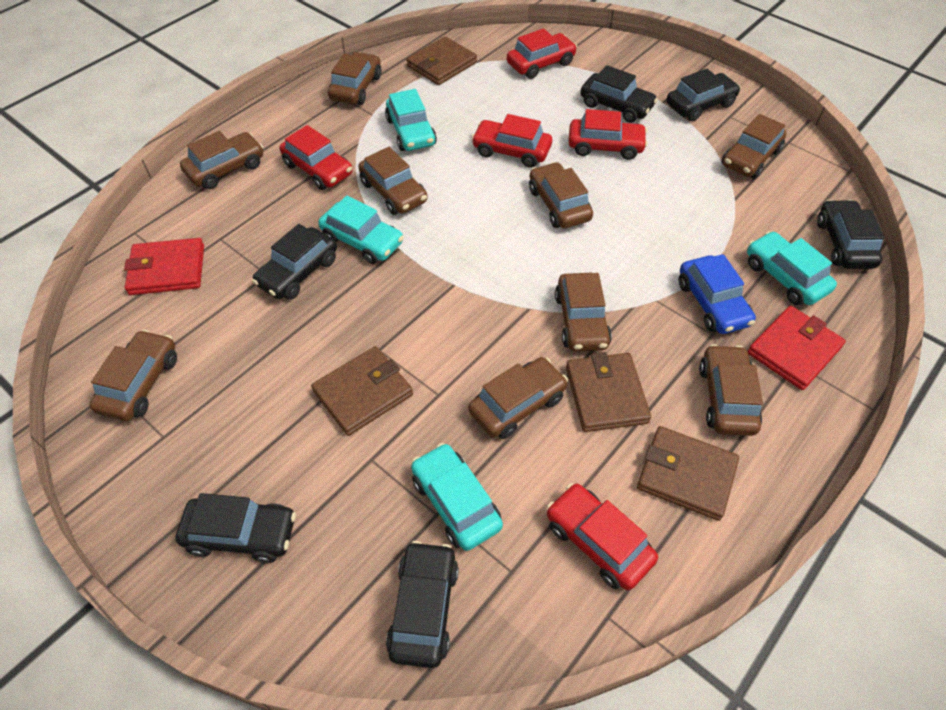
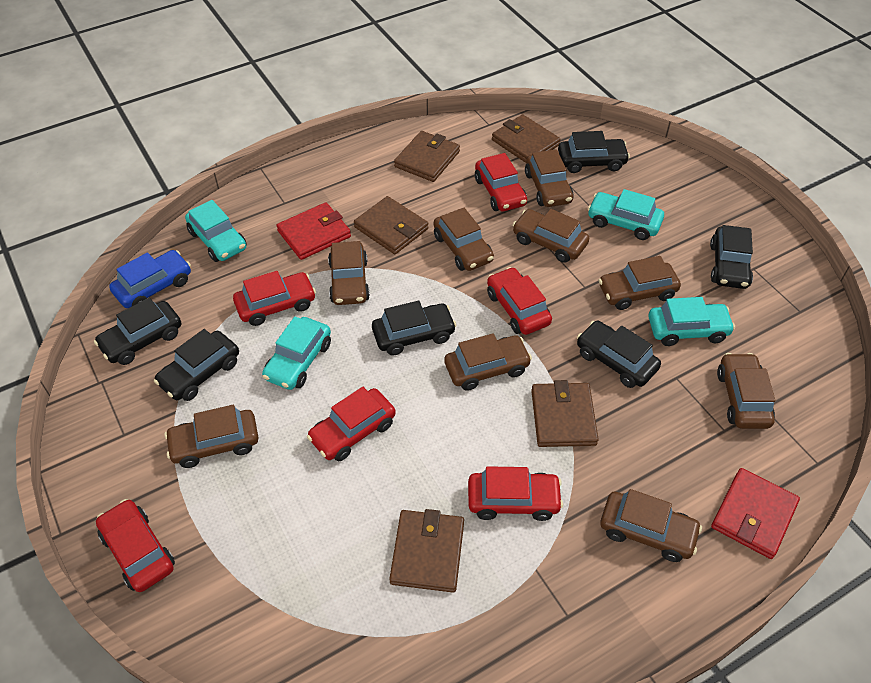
brown wallet: 4 -> 5
red car: 5 -> 6

